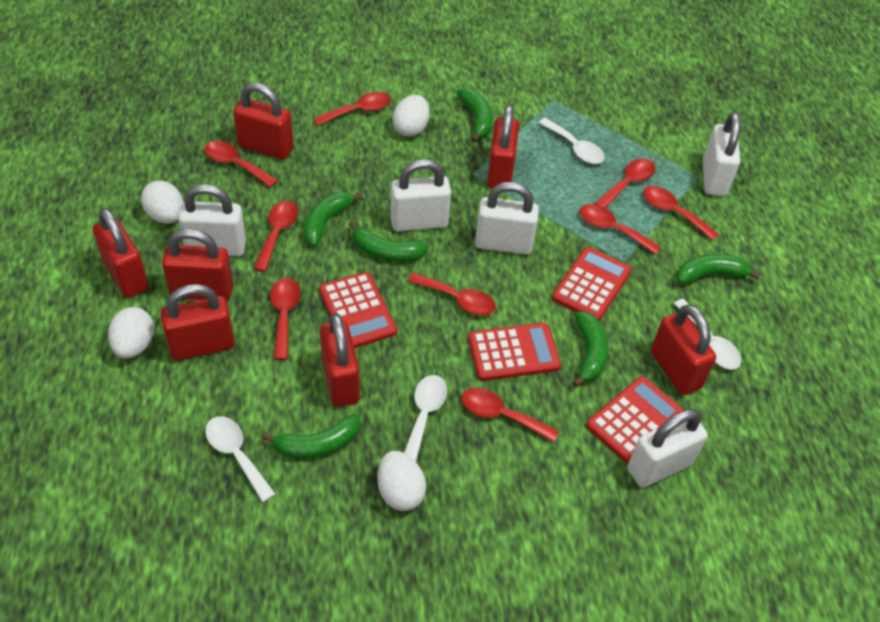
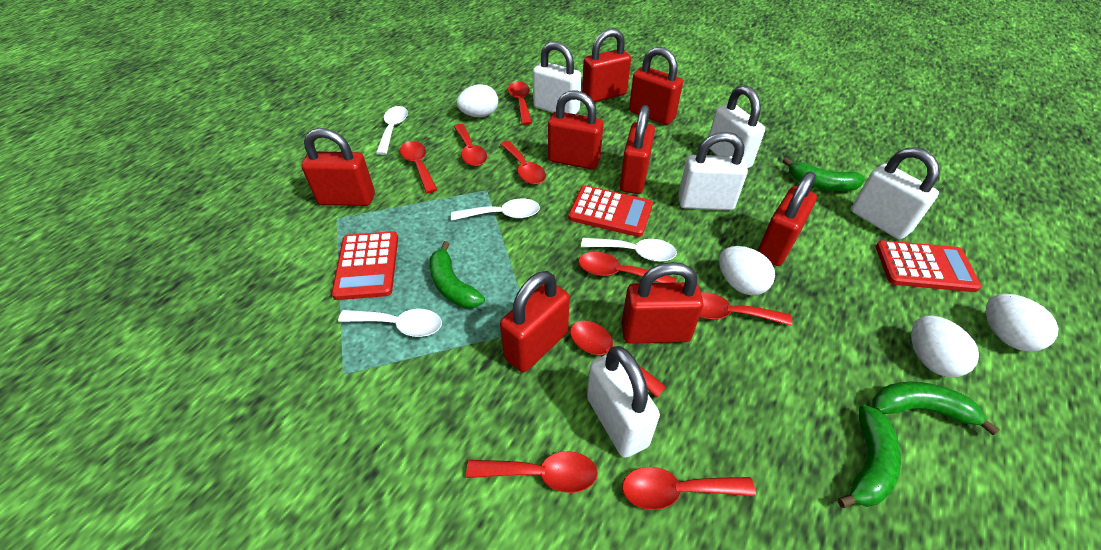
green banana: 6 -> 4
red calculator: 4 -> 3
red padlock: 7 -> 8

